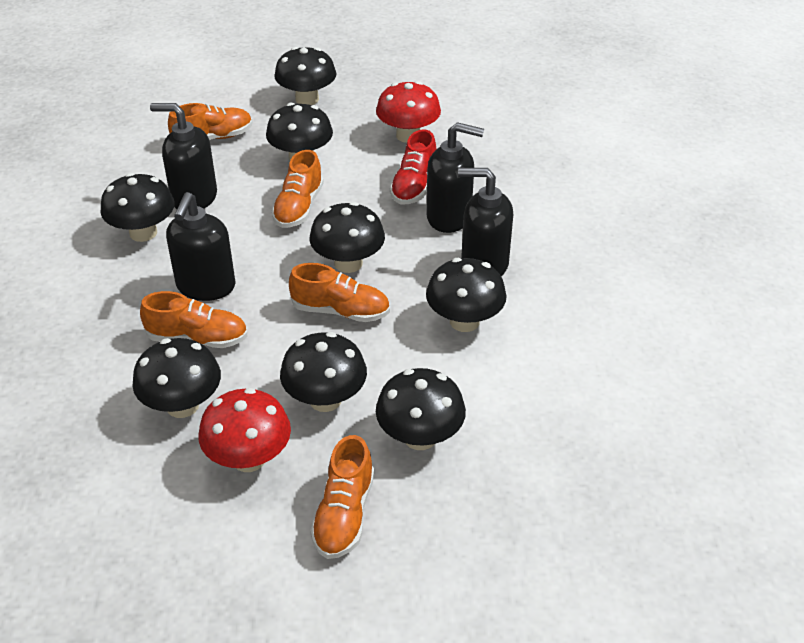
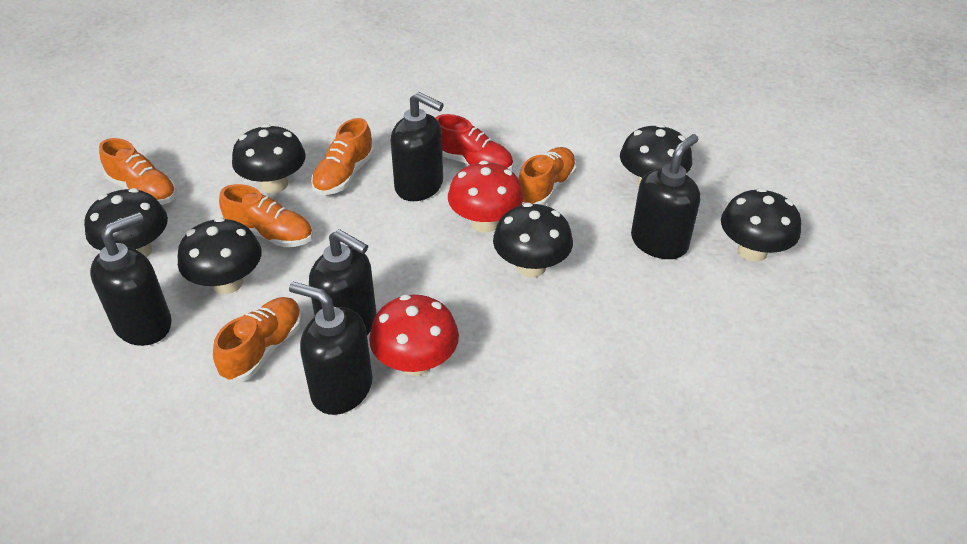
black mushroom: 8 -> 6
black soap dispenser: 4 -> 5

